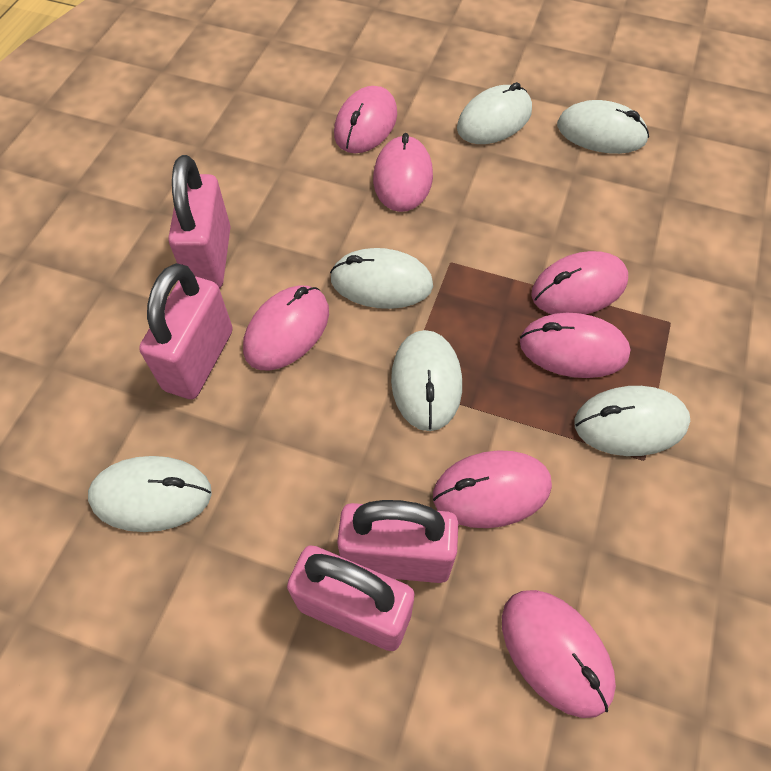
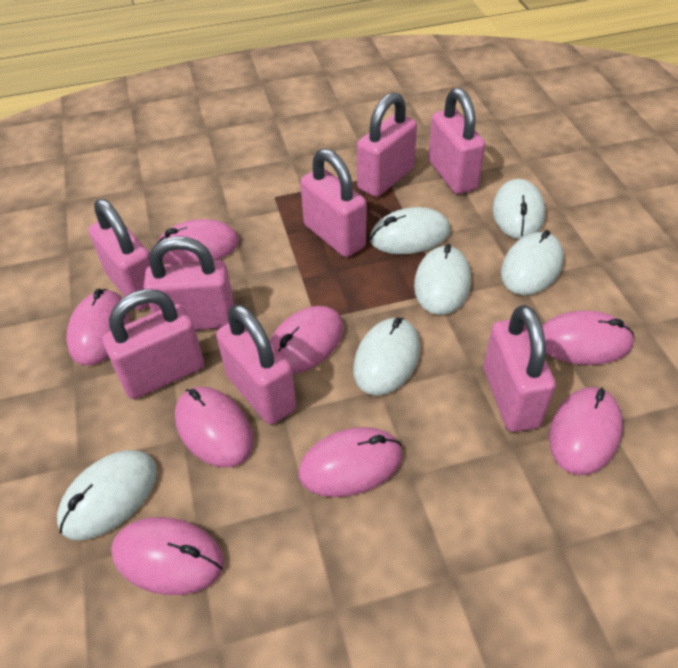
pink mouse: 7 -> 8
pink padlock: 4 -> 8

